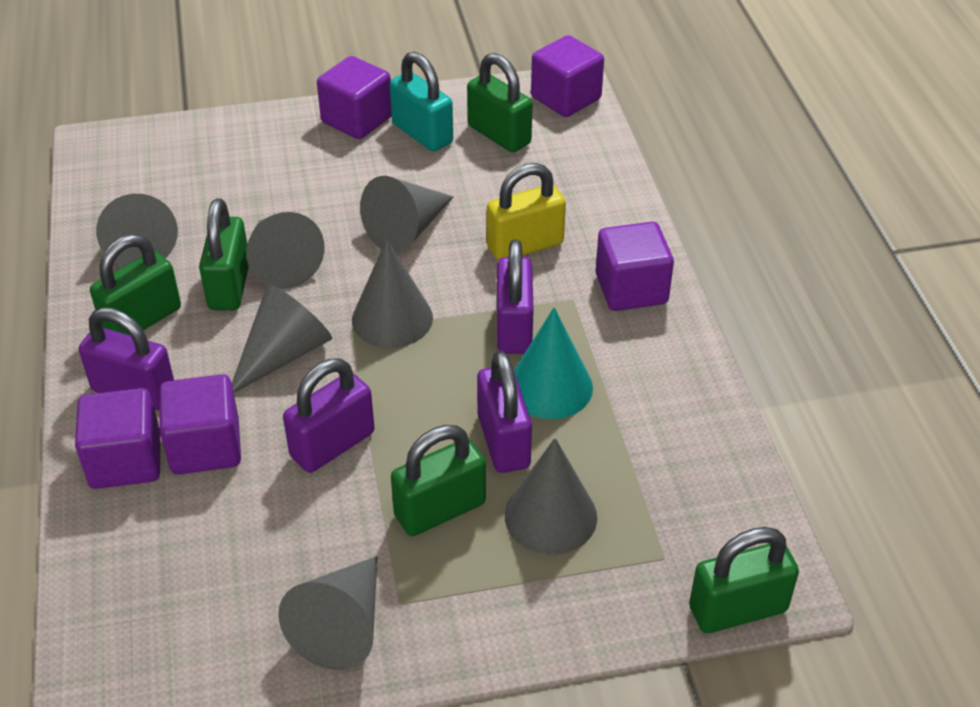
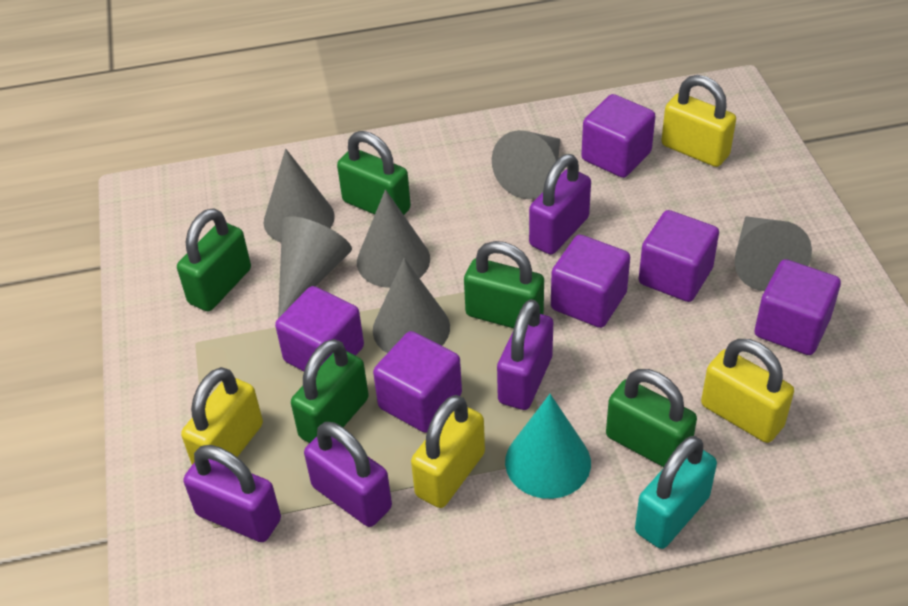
grey cone: 7 -> 6
purple cube: 5 -> 6
yellow padlock: 1 -> 4

